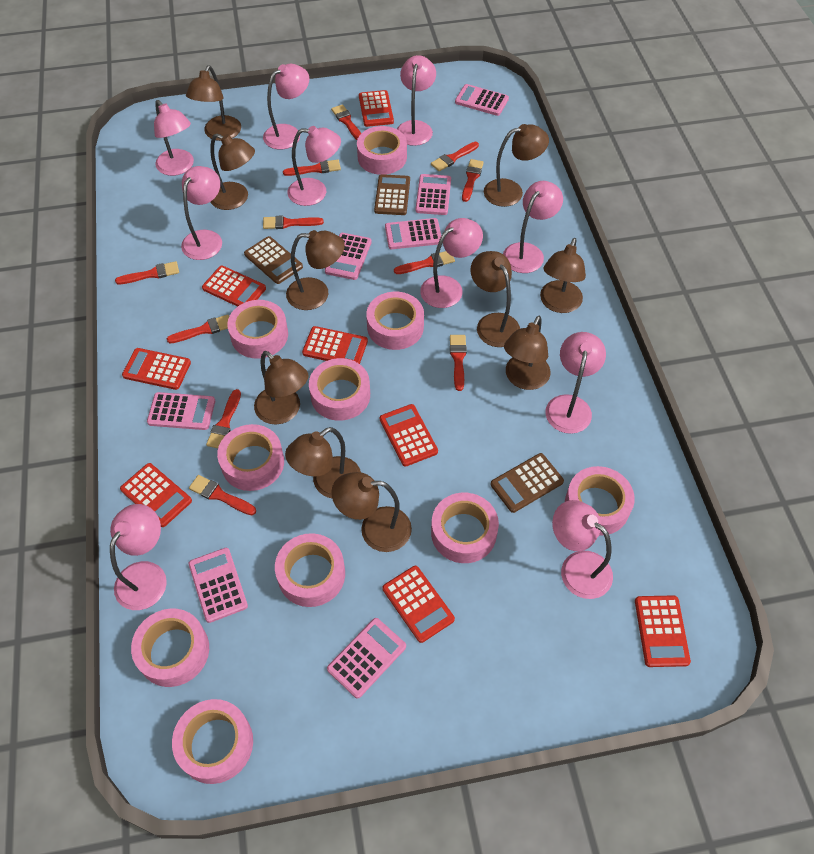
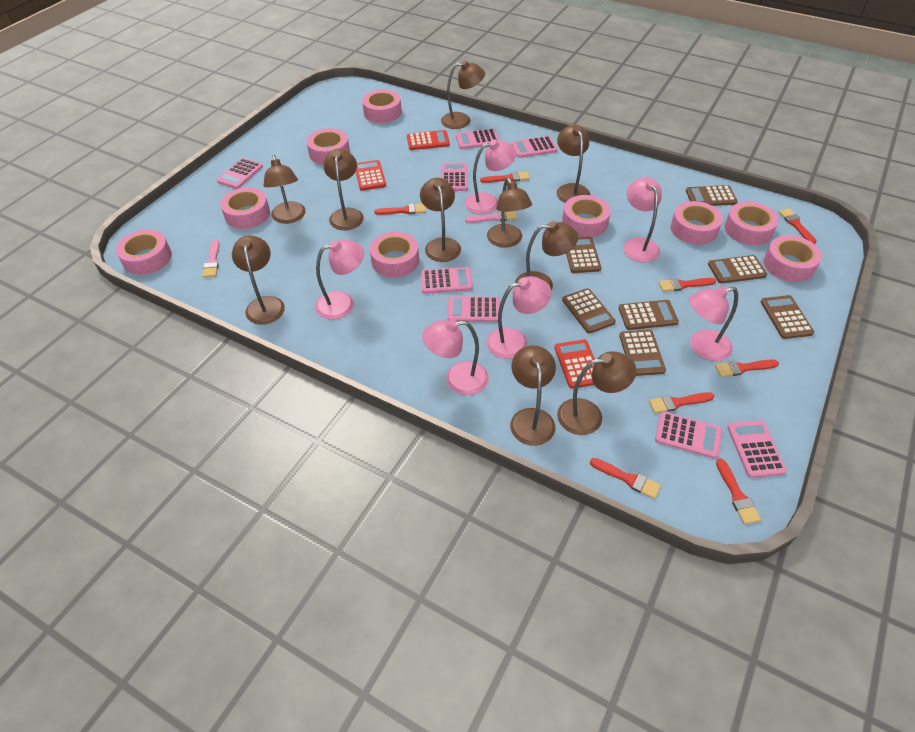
brown calculator: 3 -> 7
pink brush: 0 -> 2
pink calculator: 7 -> 8
pink lamp: 10 -> 6
pink tape: 10 -> 9
red brush: 11 -> 8
red calculator: 8 -> 3

